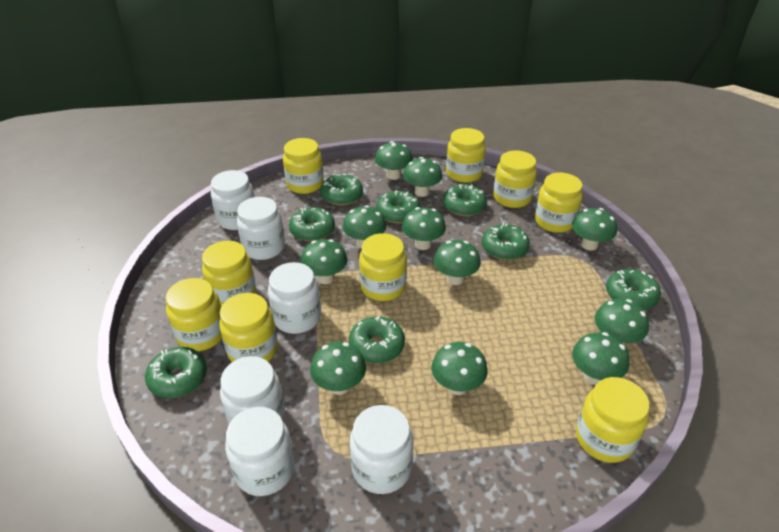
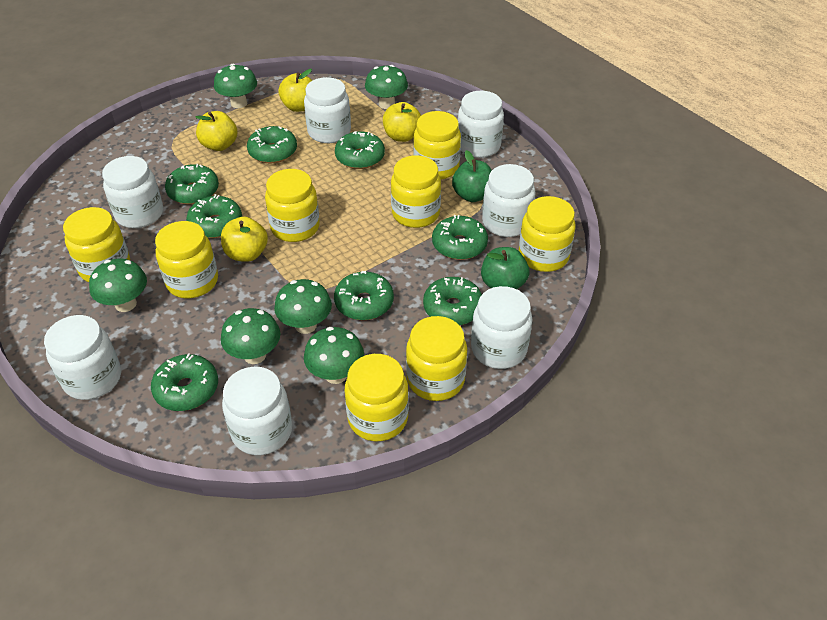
green apple: 0 -> 2
green mushroom: 11 -> 6
white jar: 6 -> 7
yellow apple: 0 -> 4
yellow jar: 9 -> 8

